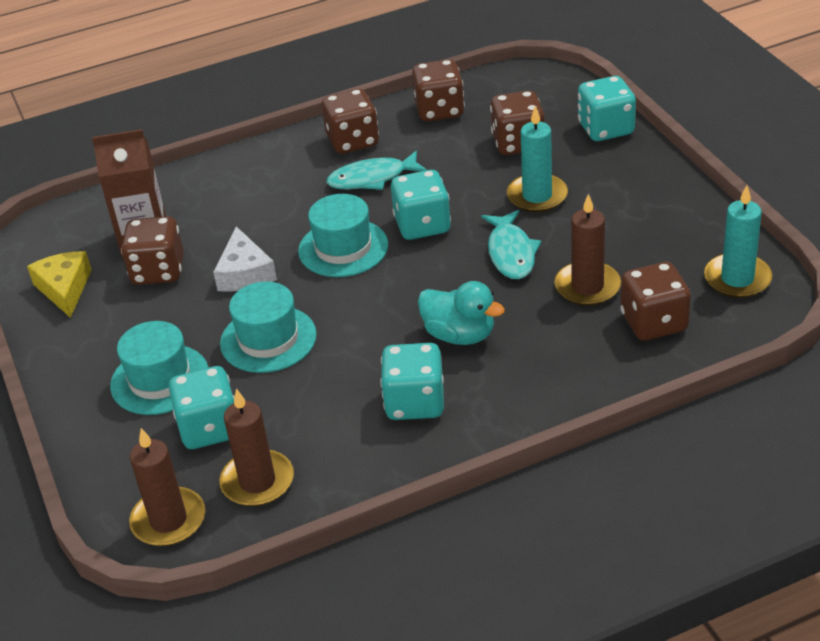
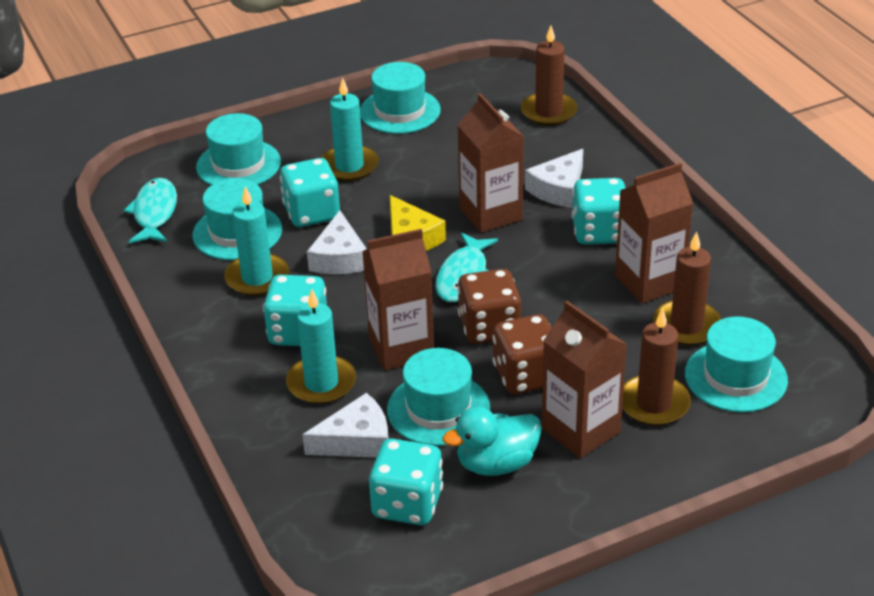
brown carton: 1 -> 4
brown dice: 5 -> 2
turquoise candle: 2 -> 3
turquoise hat: 3 -> 5
white cheese: 1 -> 3

